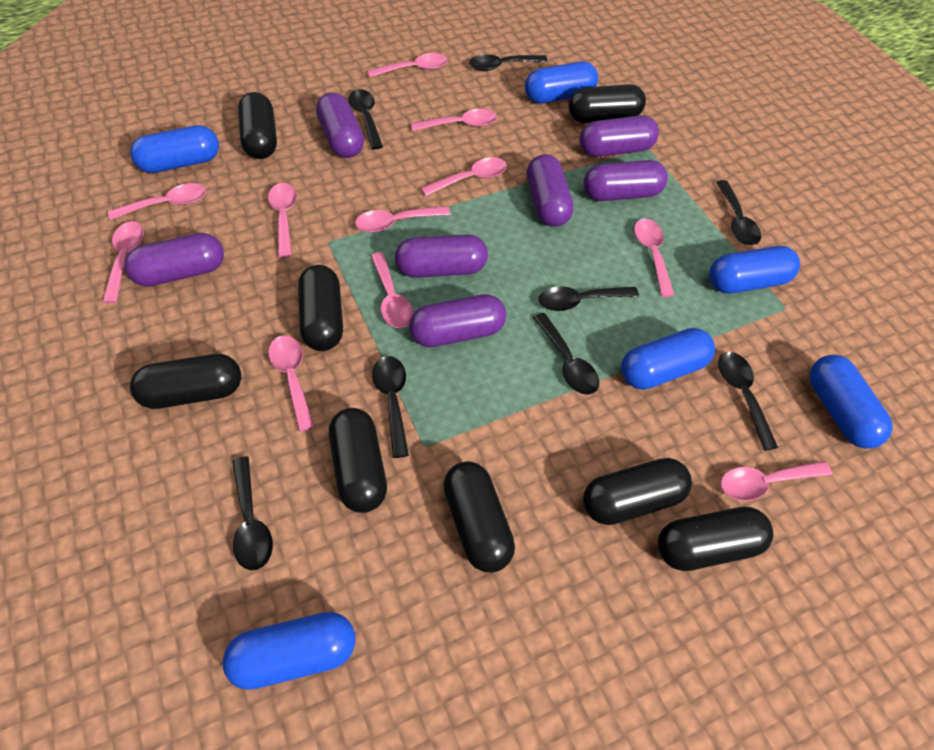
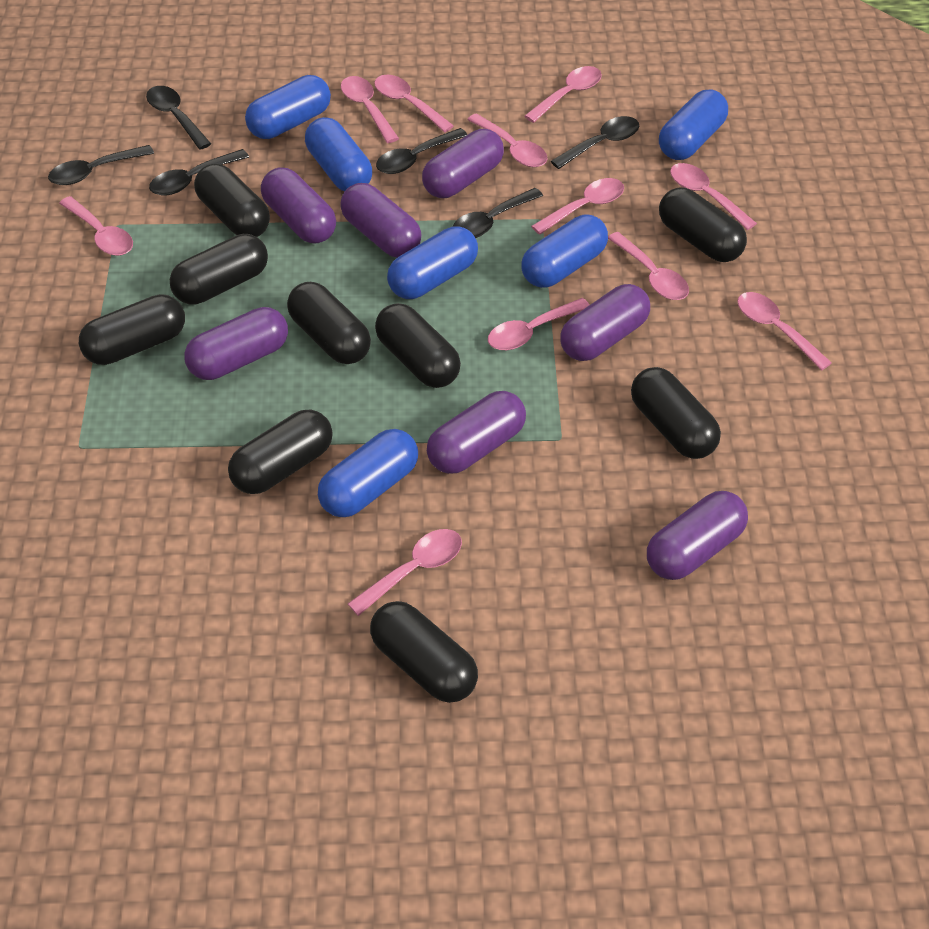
black capsule: 8 -> 9
black spoon: 8 -> 6

